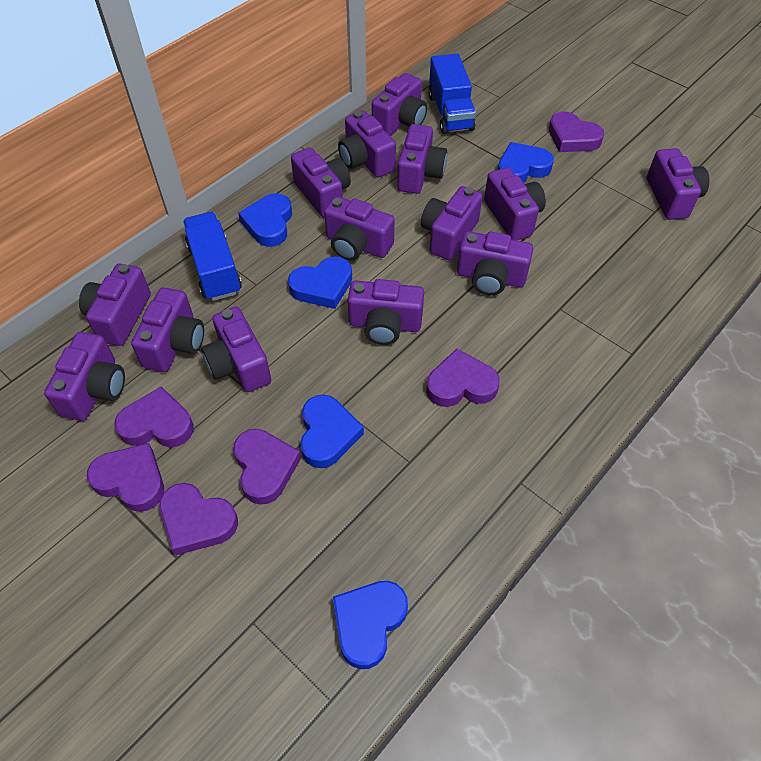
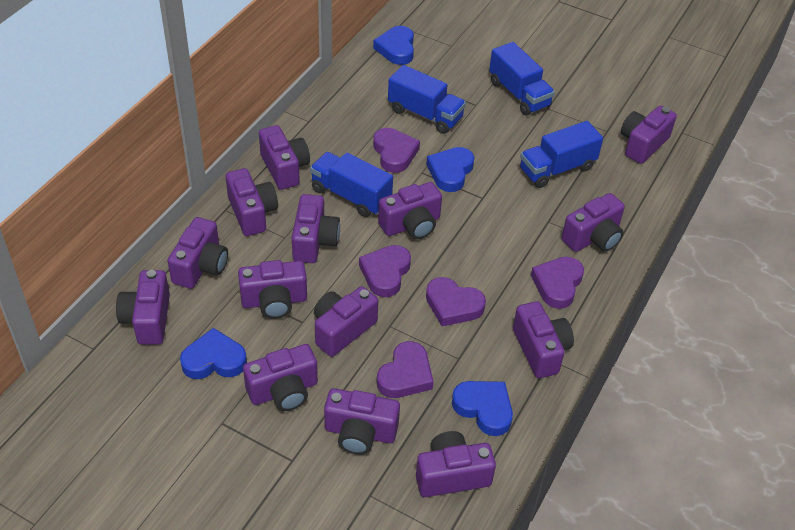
blue heart: 5 -> 4
blue truck: 2 -> 4
purple heart: 6 -> 5

